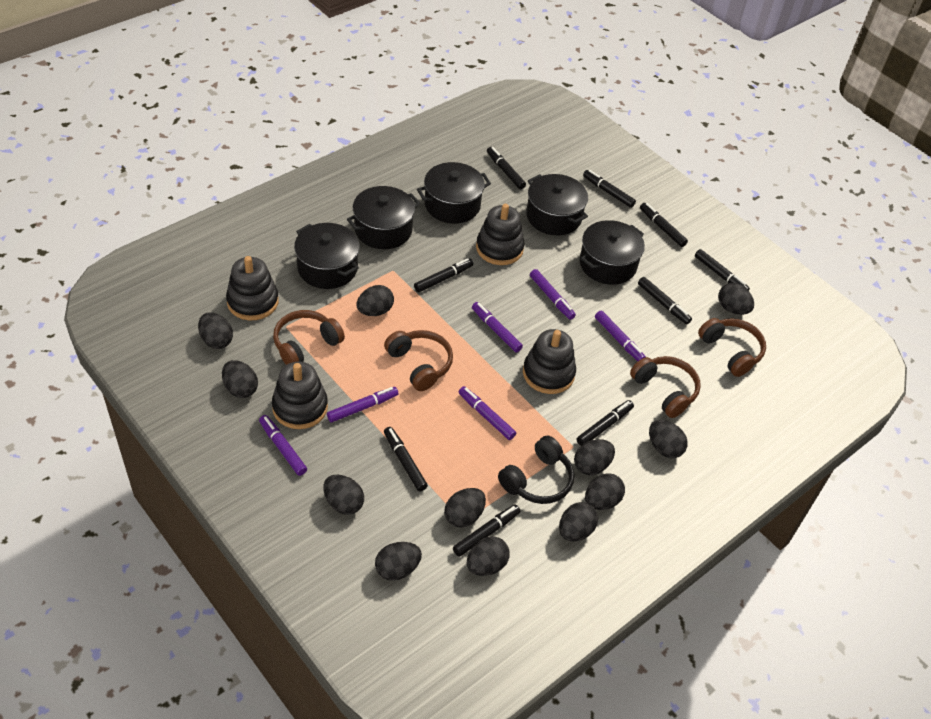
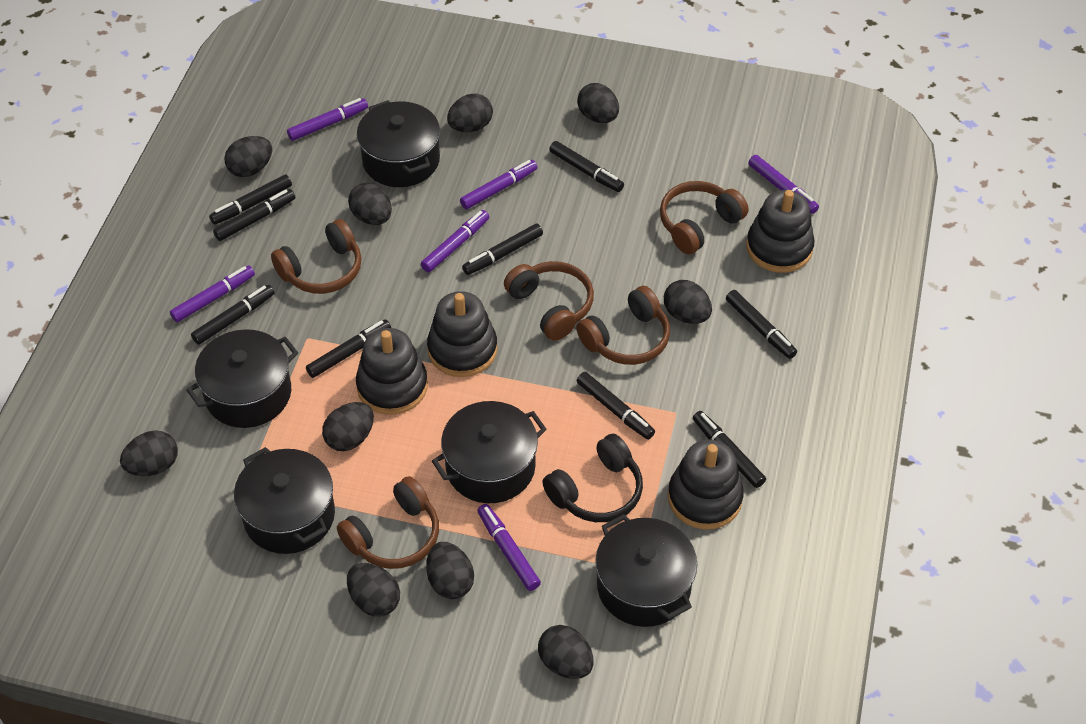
black egg: 12 -> 10
brown headphones: 4 -> 5

